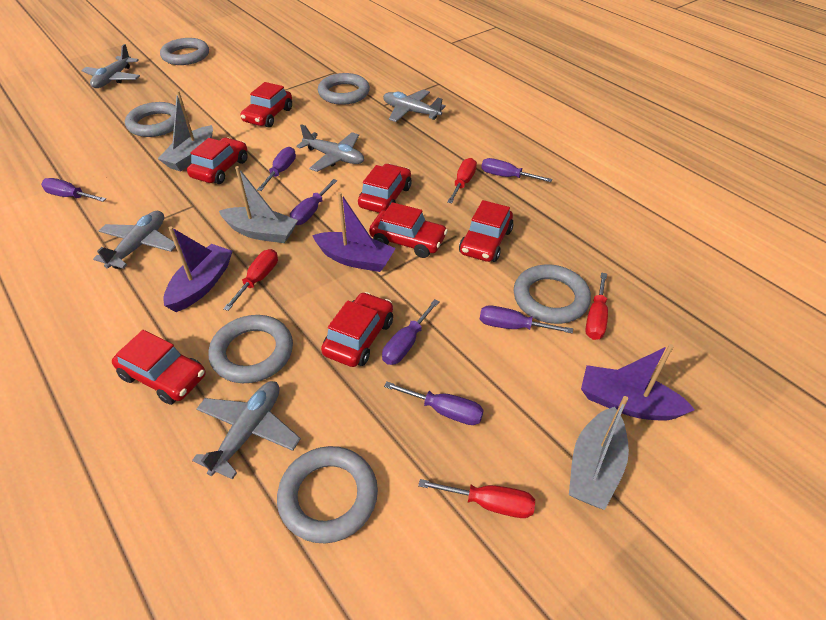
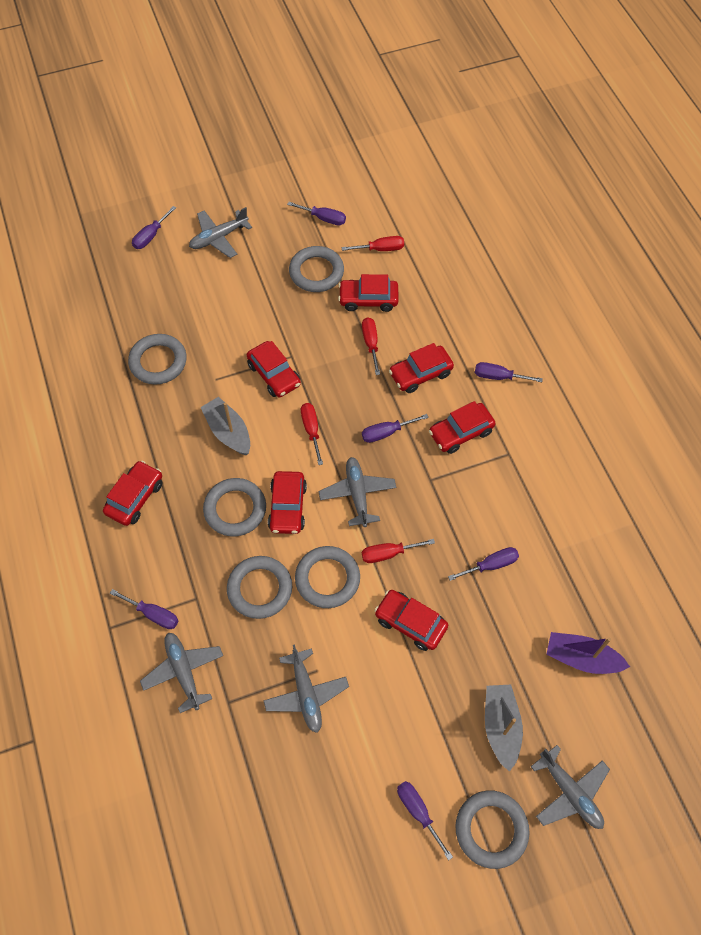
grey boat: 3 -> 2
purple boat: 3 -> 1

